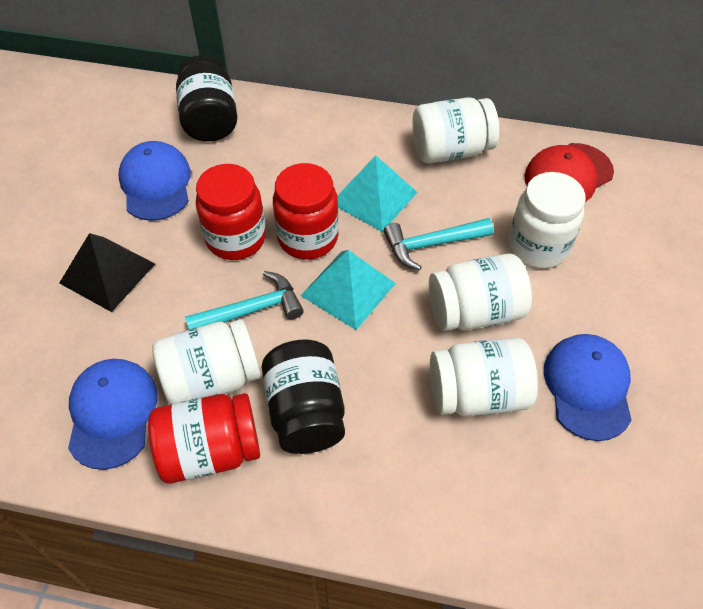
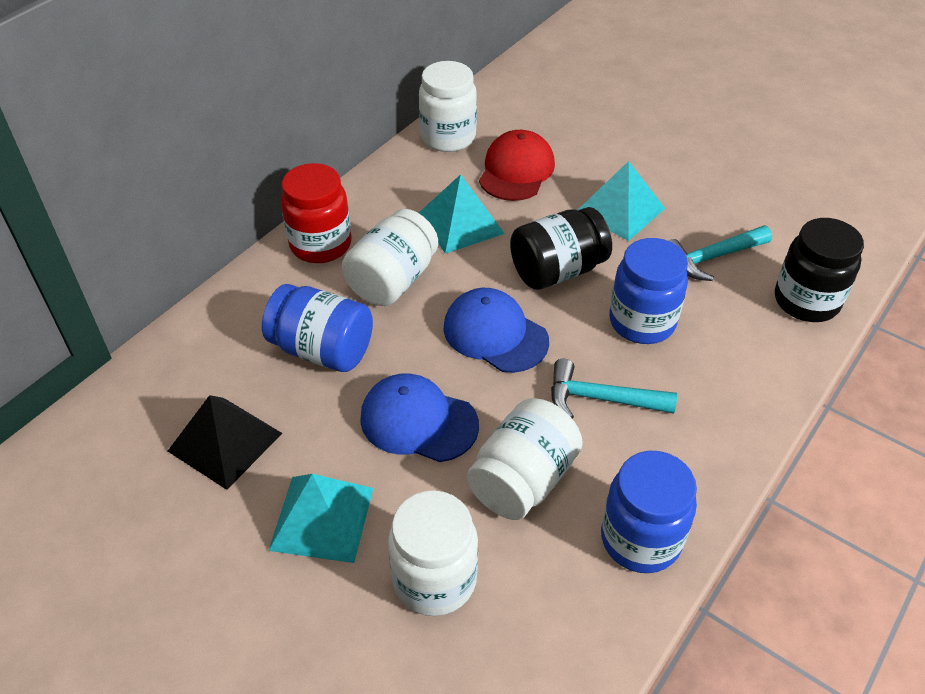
blue cap: 3 -> 2
blue jar: 0 -> 3
red jar: 3 -> 1
turquoise pyramid: 2 -> 3
white jar: 5 -> 4

